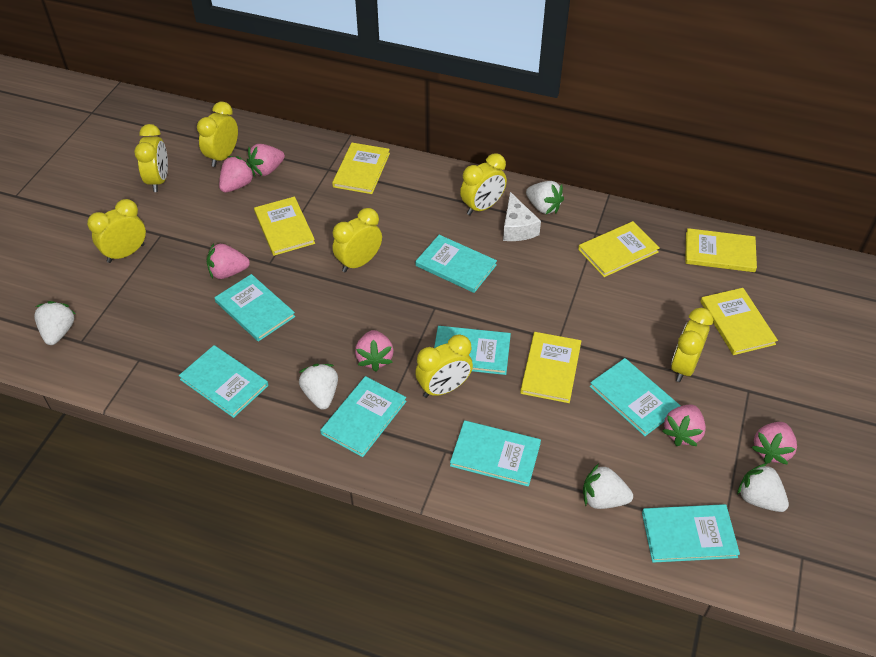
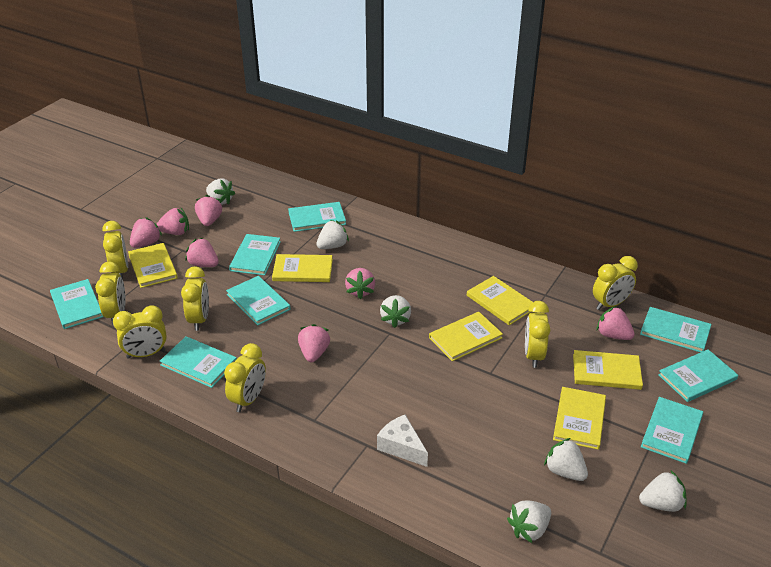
pink strawberry: 6 -> 7
white strawberry: 5 -> 6

